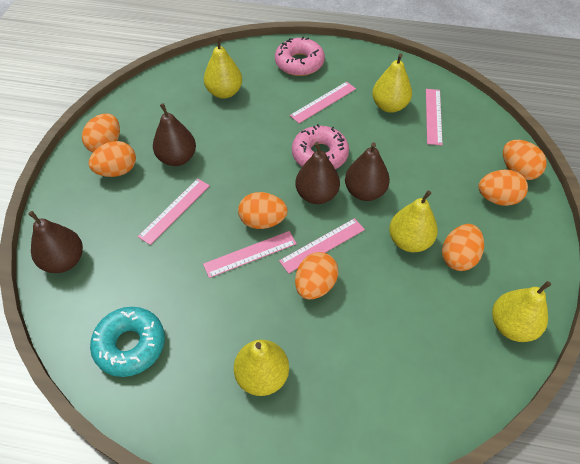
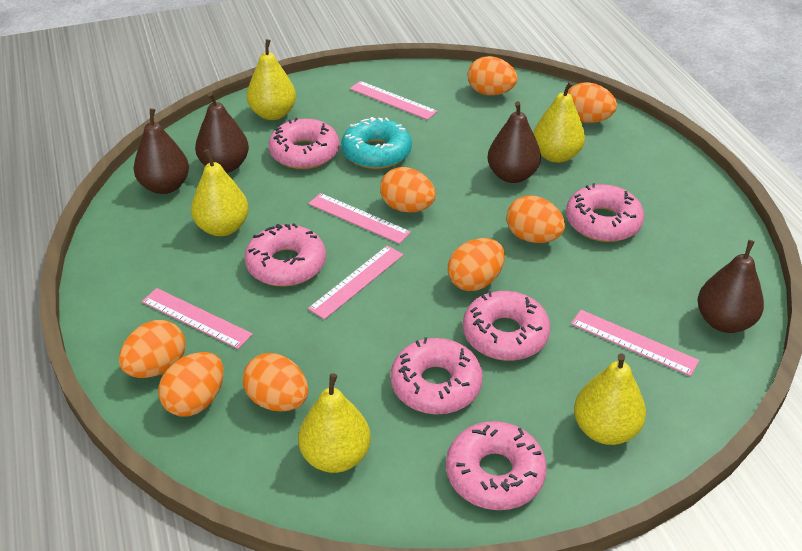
orange egg: 7 -> 8
pink donut: 2 -> 6

